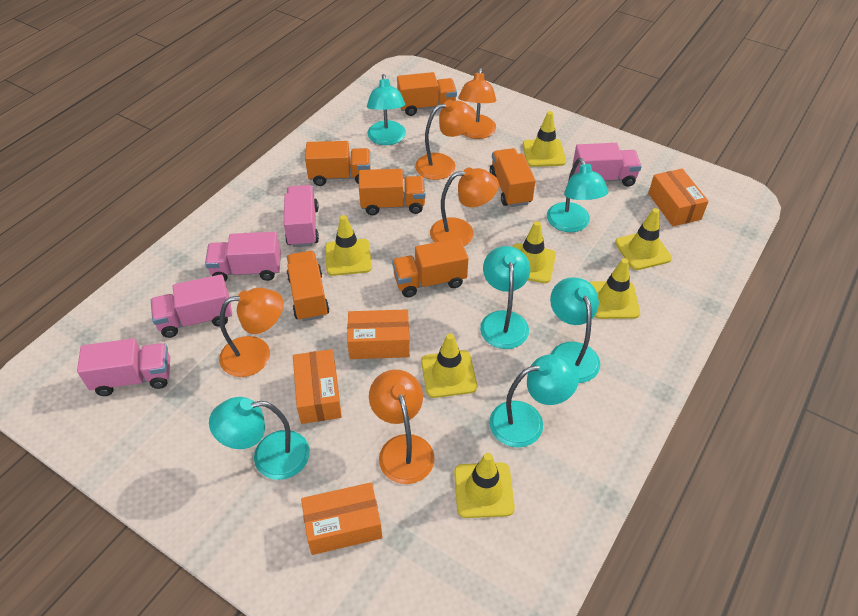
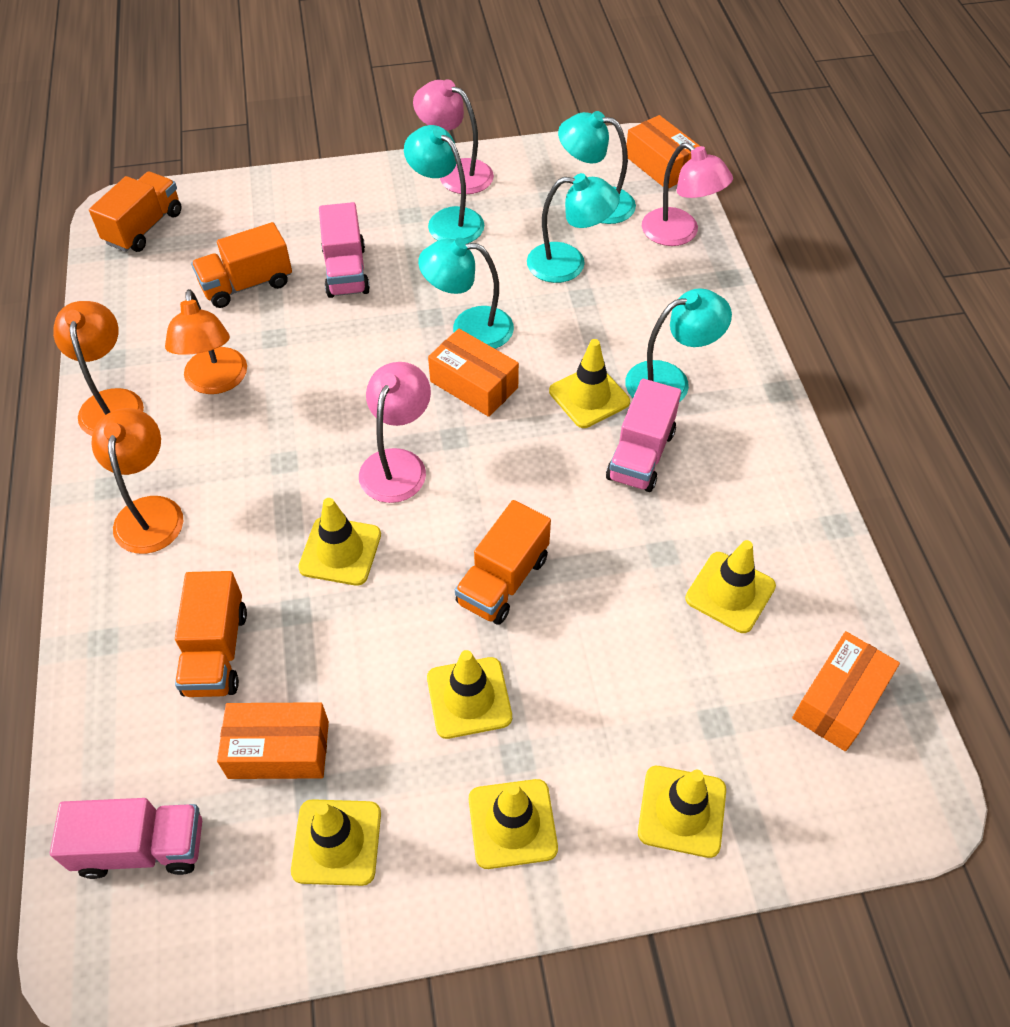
orange lamp: 5 -> 3
orange truck: 6 -> 4
pink lamp: 0 -> 3
pink truck: 5 -> 3
turquoise lamp: 6 -> 5

